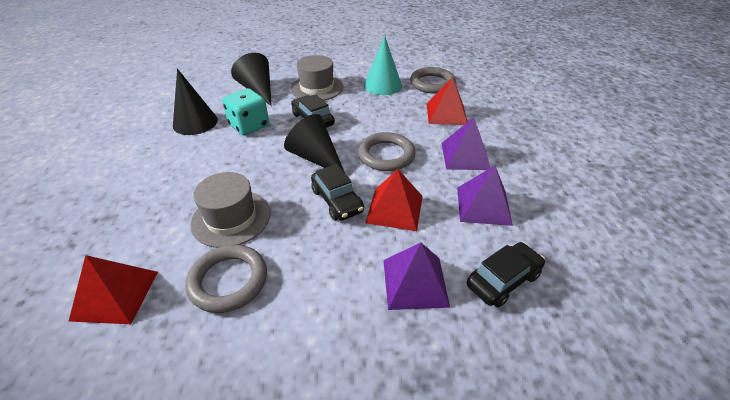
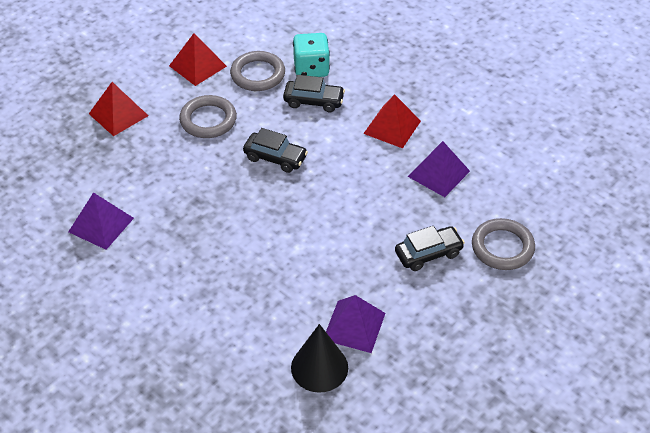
black cone: 3 -> 1
grey hat: 2 -> 0
turquoise cone: 1 -> 0

